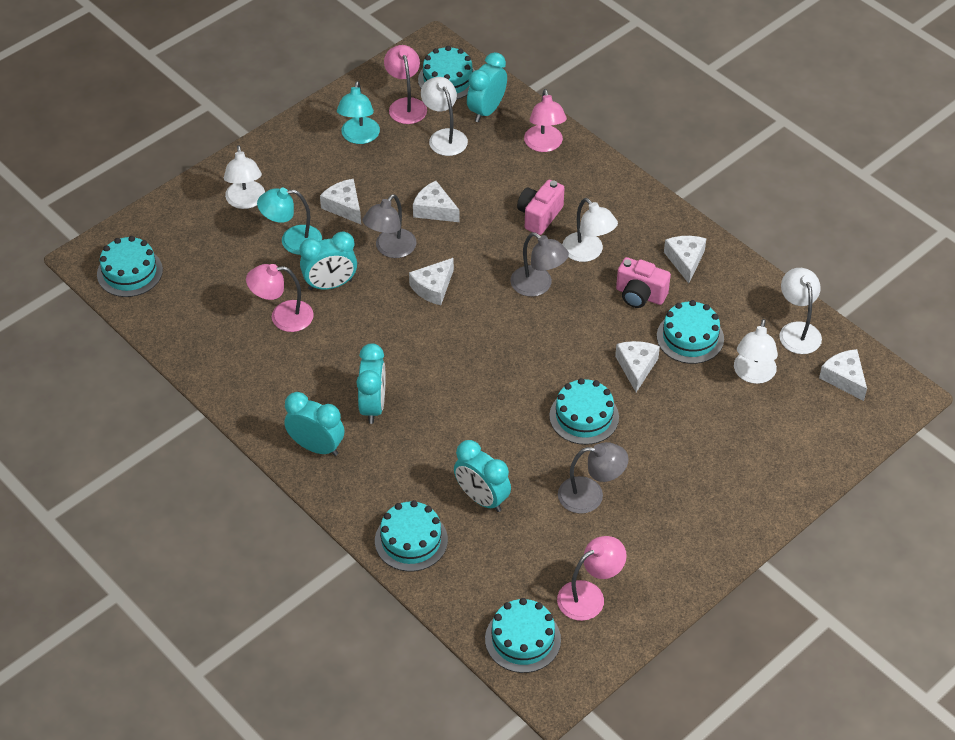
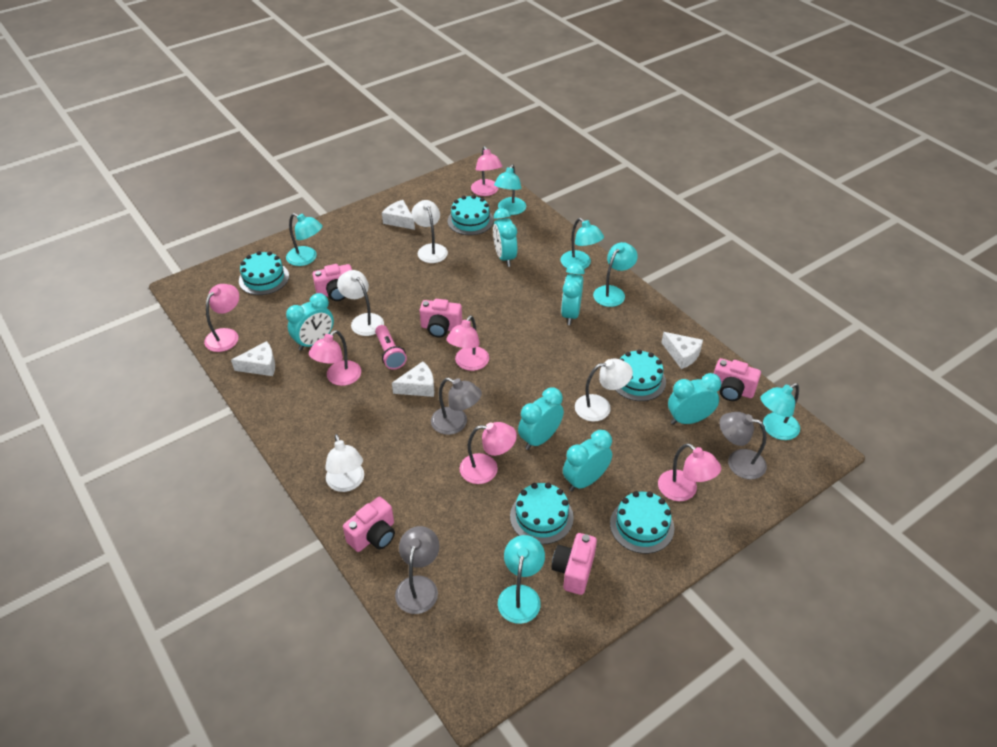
pink camera: 2 -> 5
pink flashlight: 0 -> 1
pink lamp: 4 -> 6
turquoise cake: 6 -> 5
turquoise clock: 5 -> 6
turquoise lamp: 2 -> 6
white cheese: 6 -> 4
white lamp: 5 -> 4

